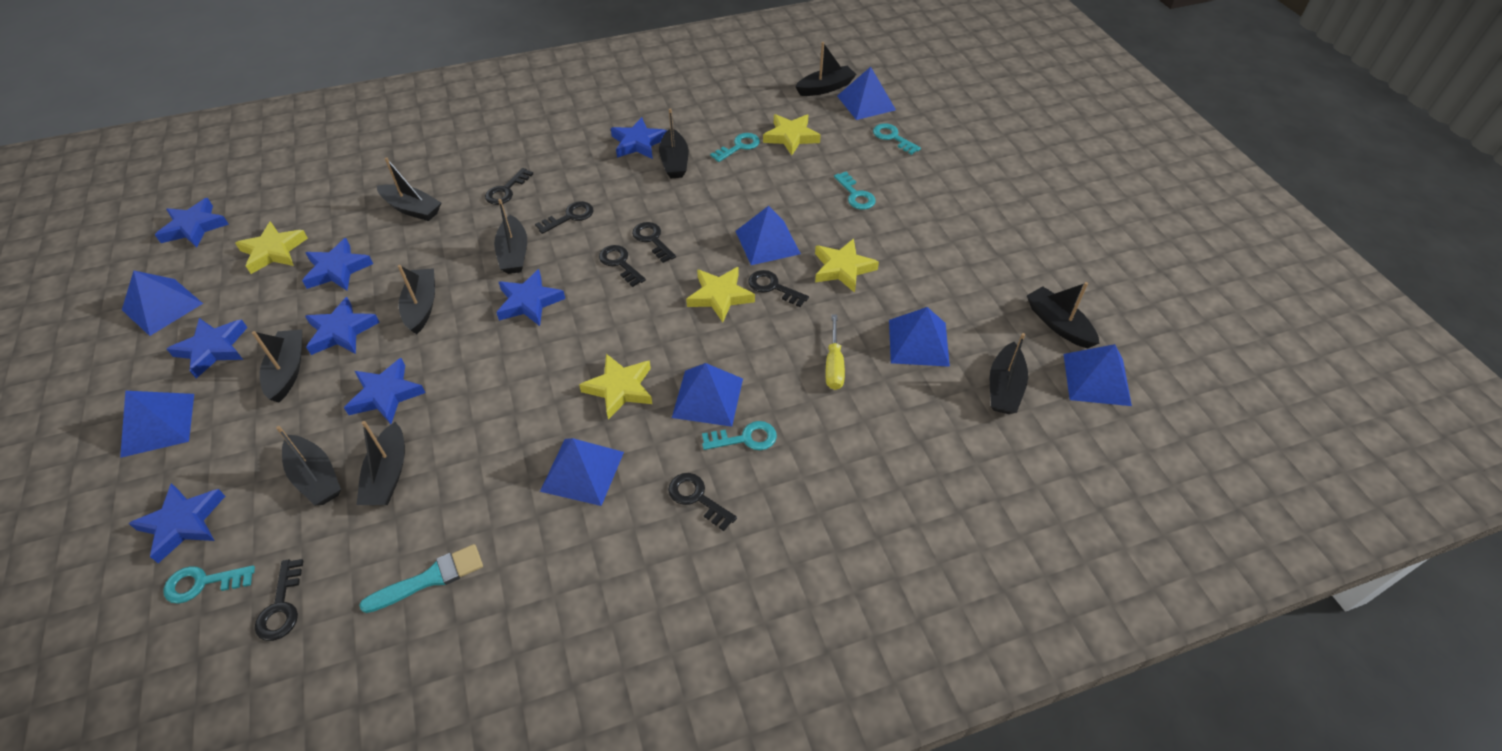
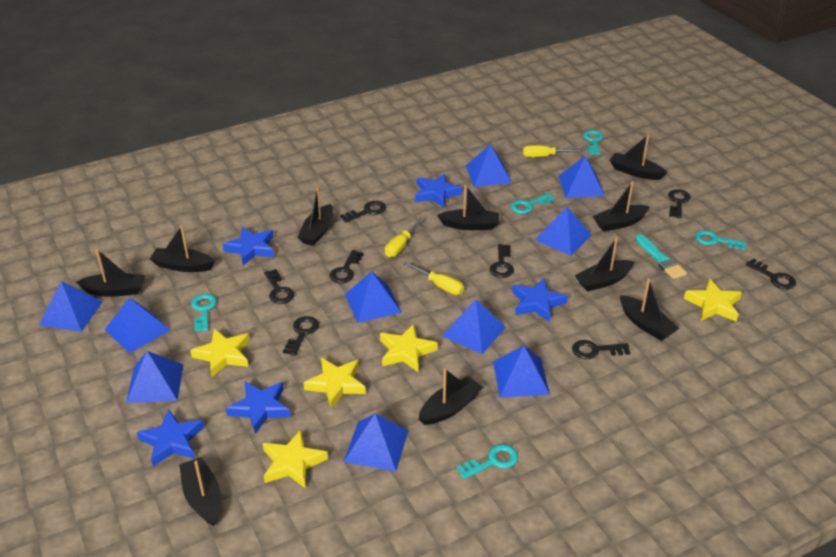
black key: 7 -> 8
blue pyramid: 8 -> 10
blue star: 8 -> 5
yellow screwdriver: 1 -> 3

